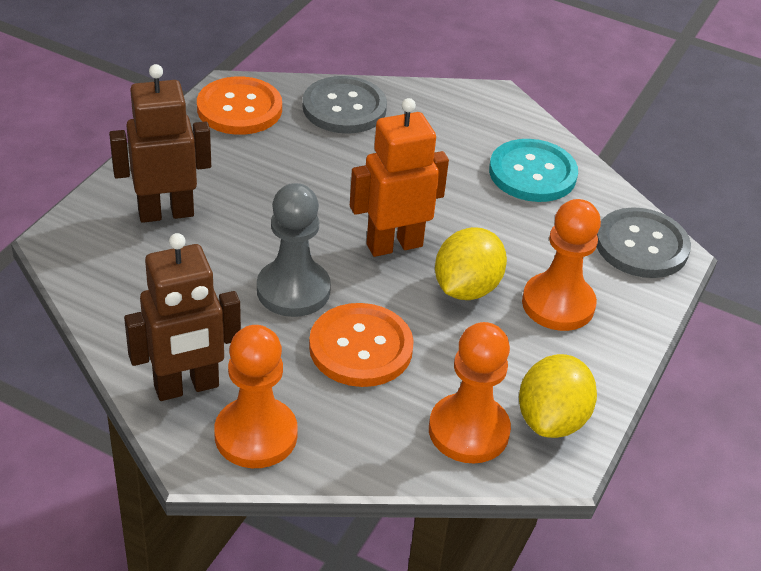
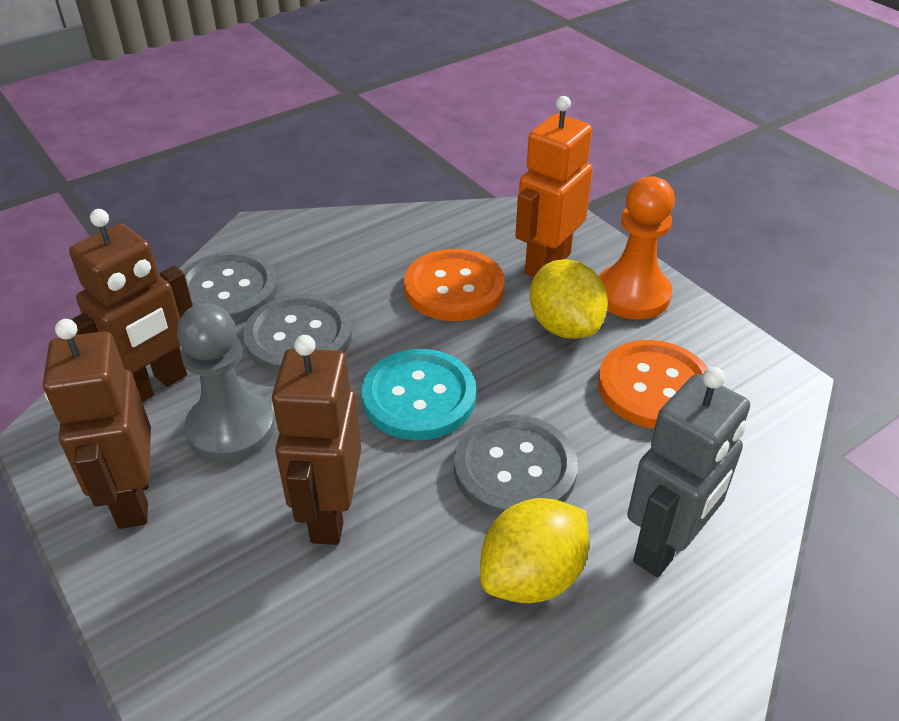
brown robot: 2 -> 3
grey button: 2 -> 3
grey robot: 0 -> 1
orange pawn: 3 -> 1

